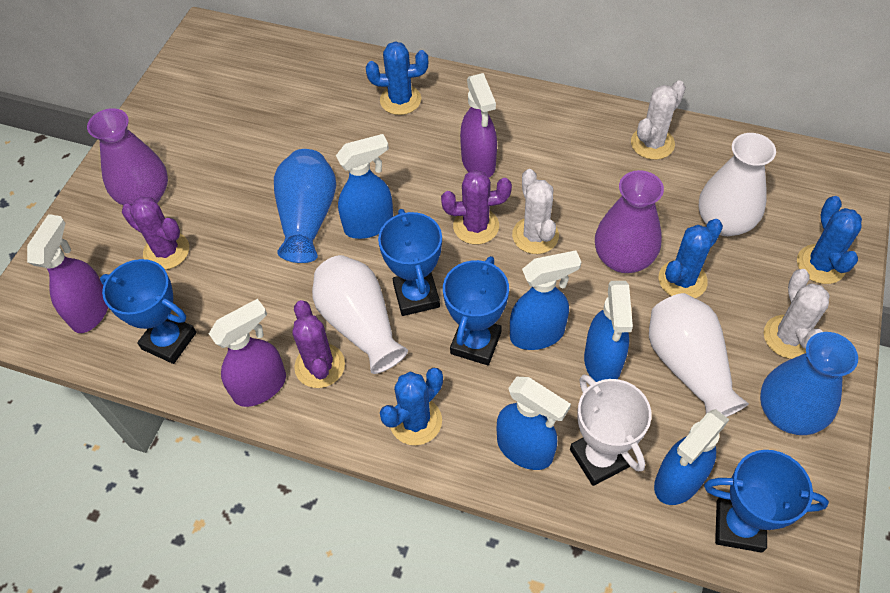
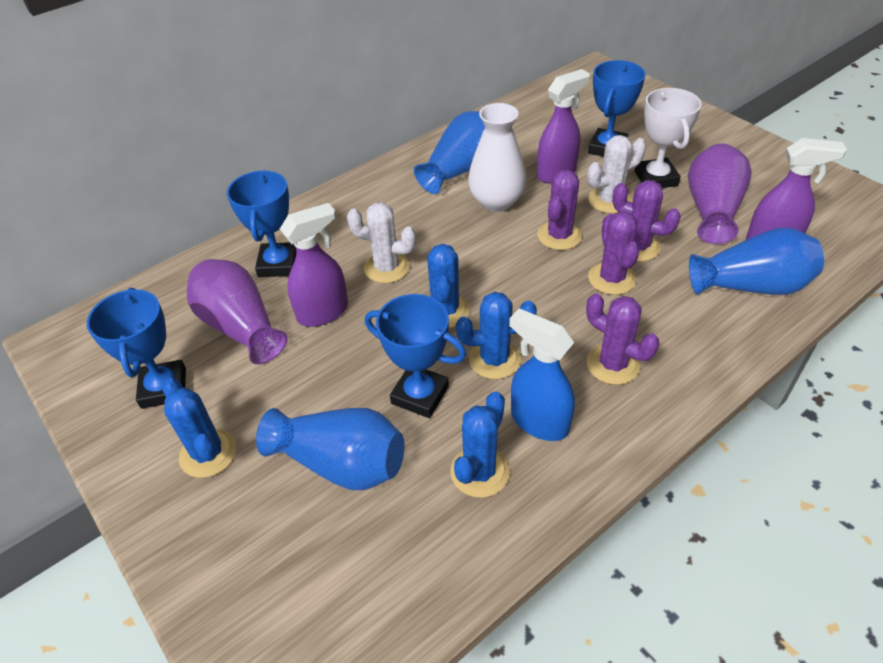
blue spray bottle: 5 -> 1
blue vase: 2 -> 3
purple cactus: 3 -> 4
white cactus: 3 -> 2
white vase: 3 -> 1

